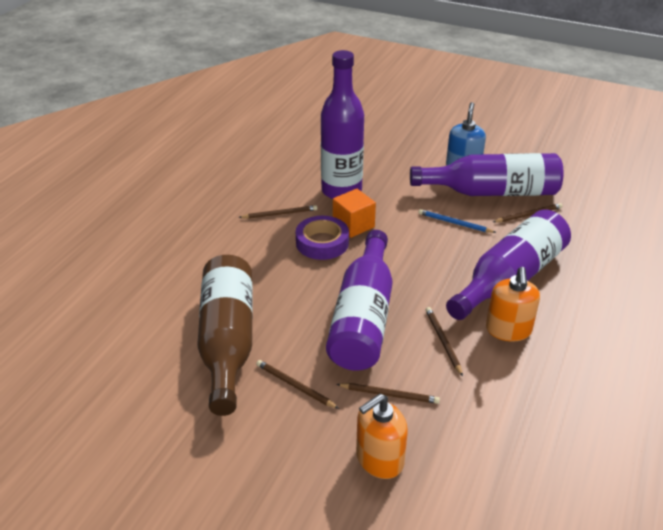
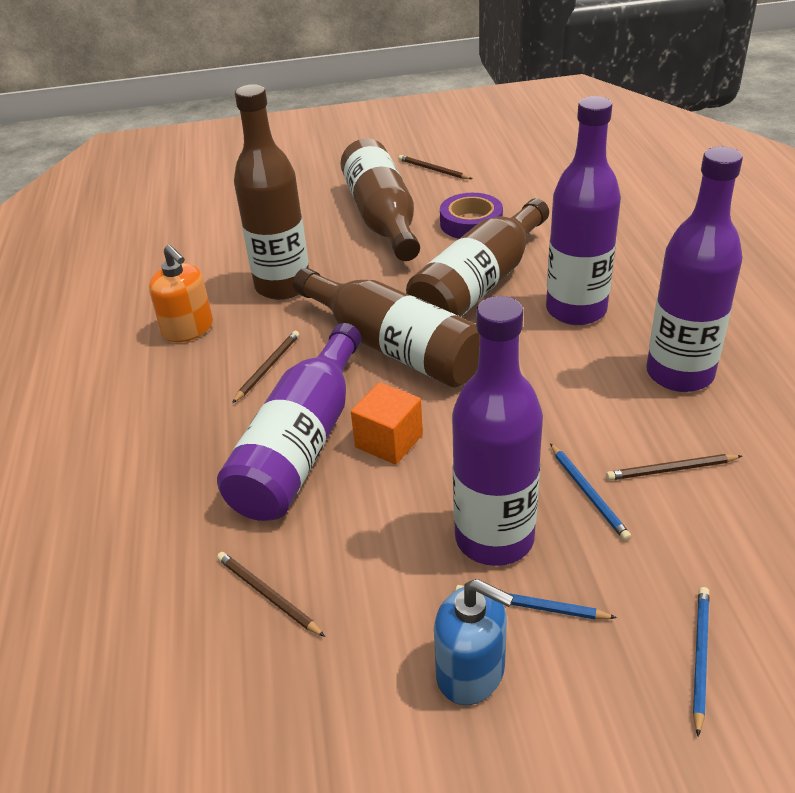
blue pencil: 1 -> 3
brown bottle: 1 -> 4
brown pencil: 5 -> 4
orange soap dispenser: 2 -> 1

